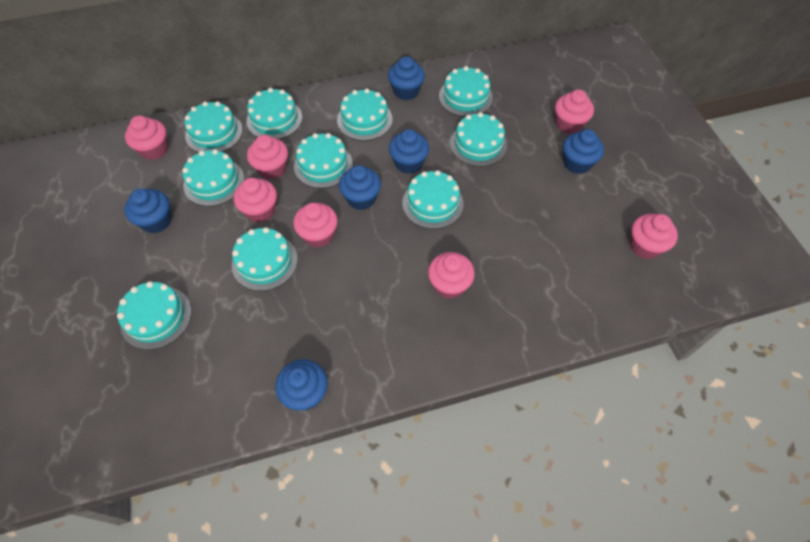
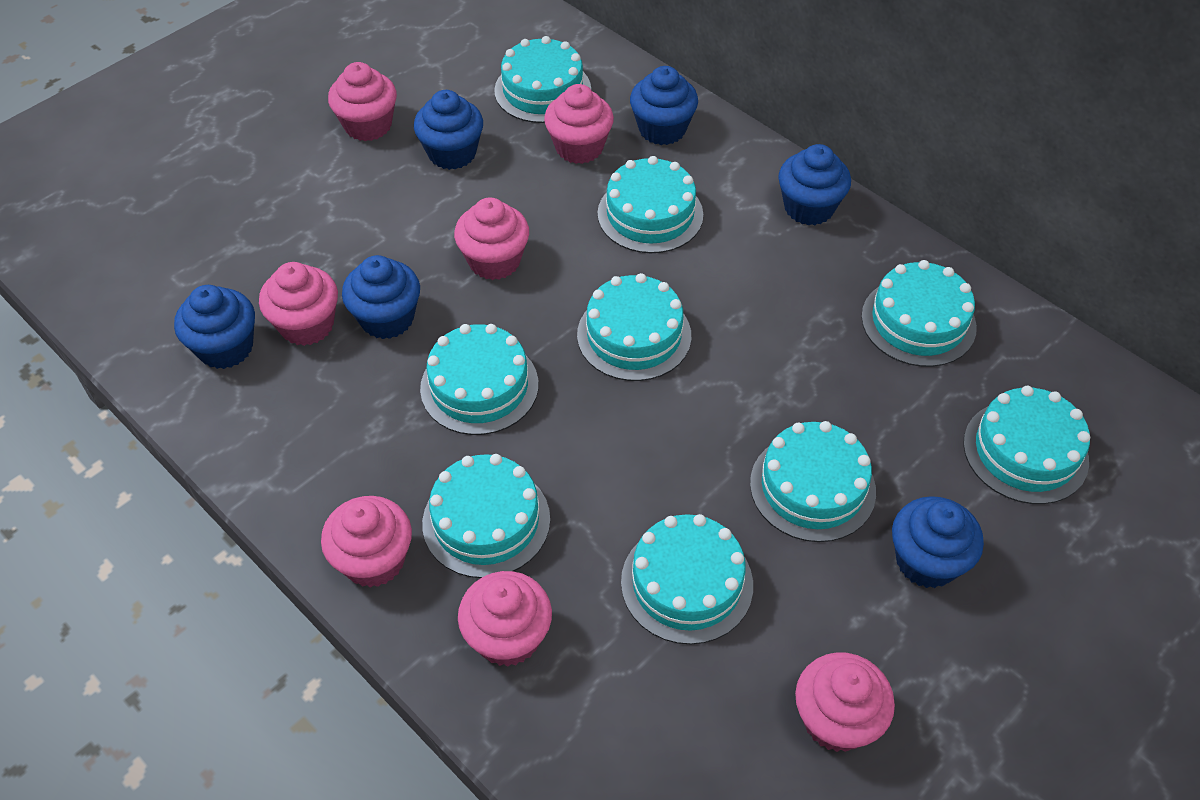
turquoise cake: 10 -> 9

